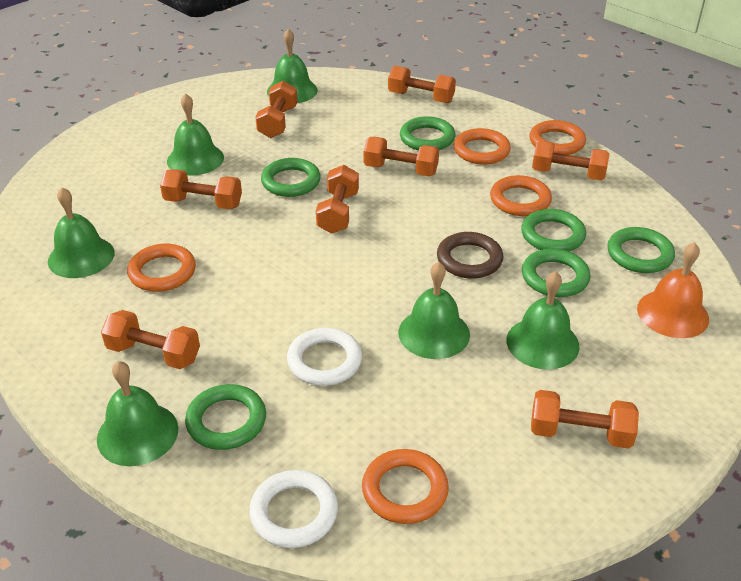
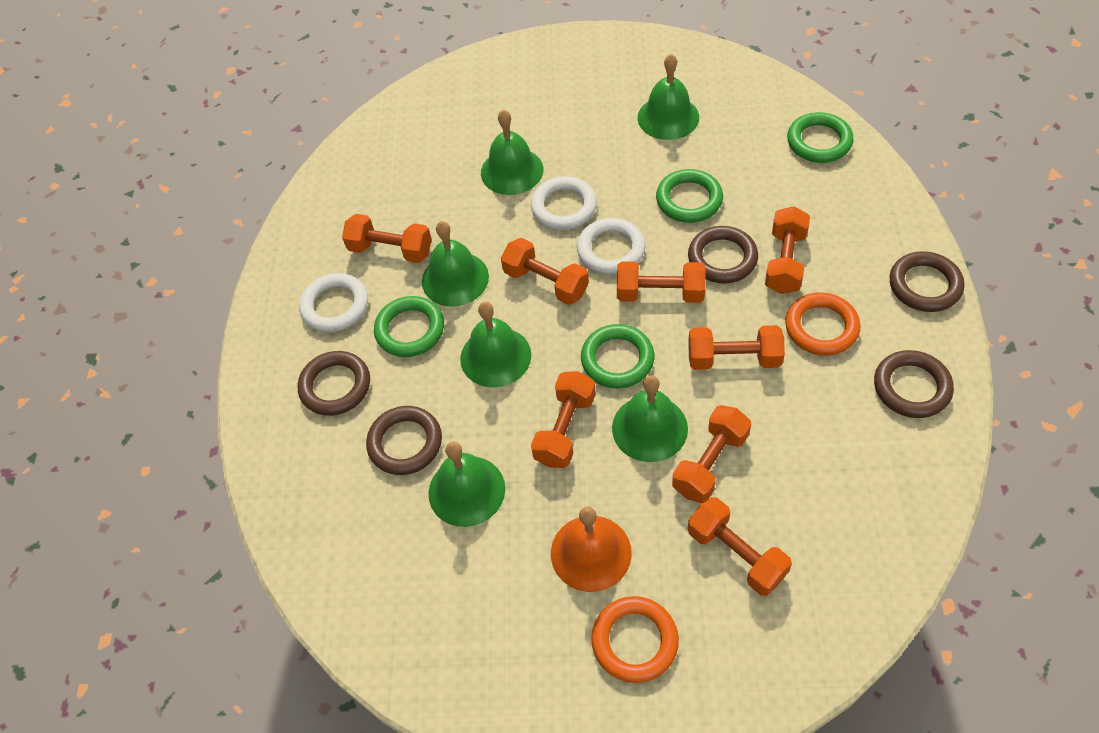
brown ring: 1 -> 5
green ring: 6 -> 4
orange ring: 5 -> 2
white ring: 2 -> 3

